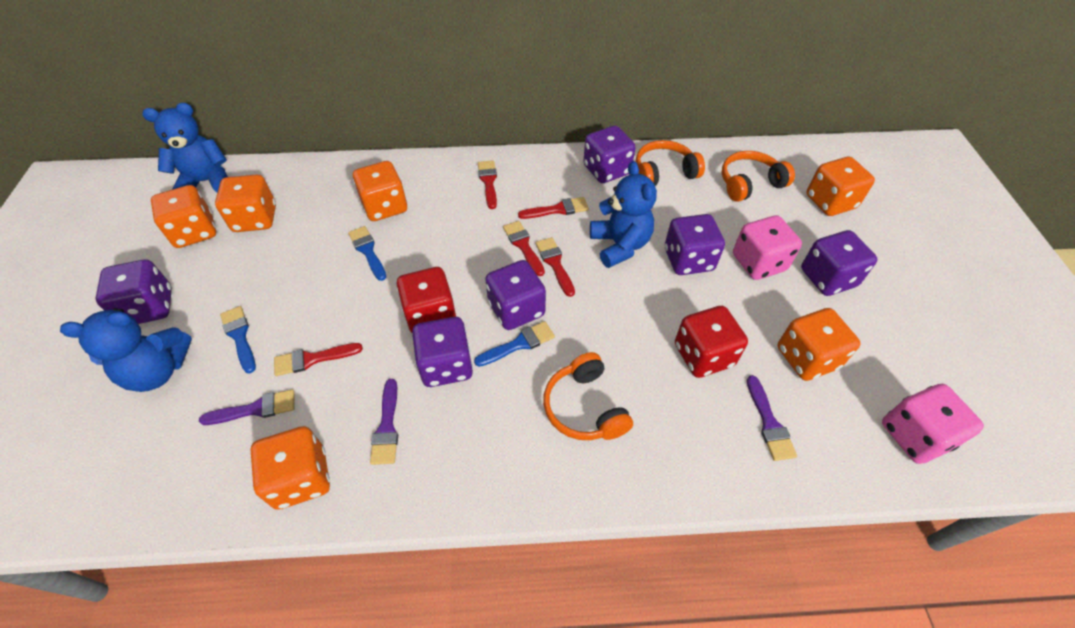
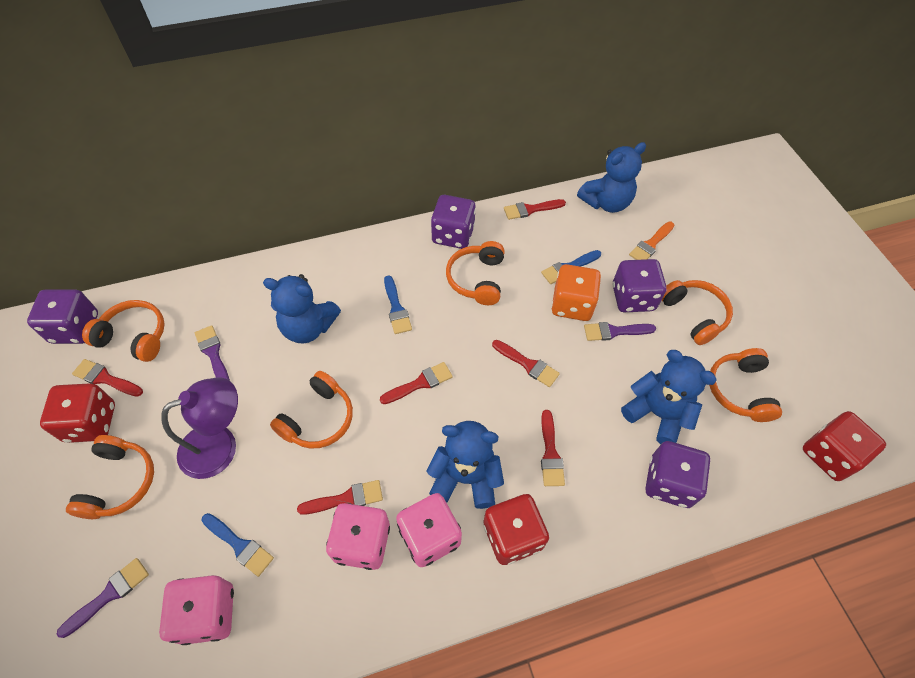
blue teddy bear: 3 -> 4
orange brush: 0 -> 1
orange dice: 6 -> 1
orange headphones: 3 -> 6
pink dice: 2 -> 3
purple dice: 6 -> 4
purple lamp: 0 -> 1
red brush: 5 -> 6
red dice: 2 -> 3

